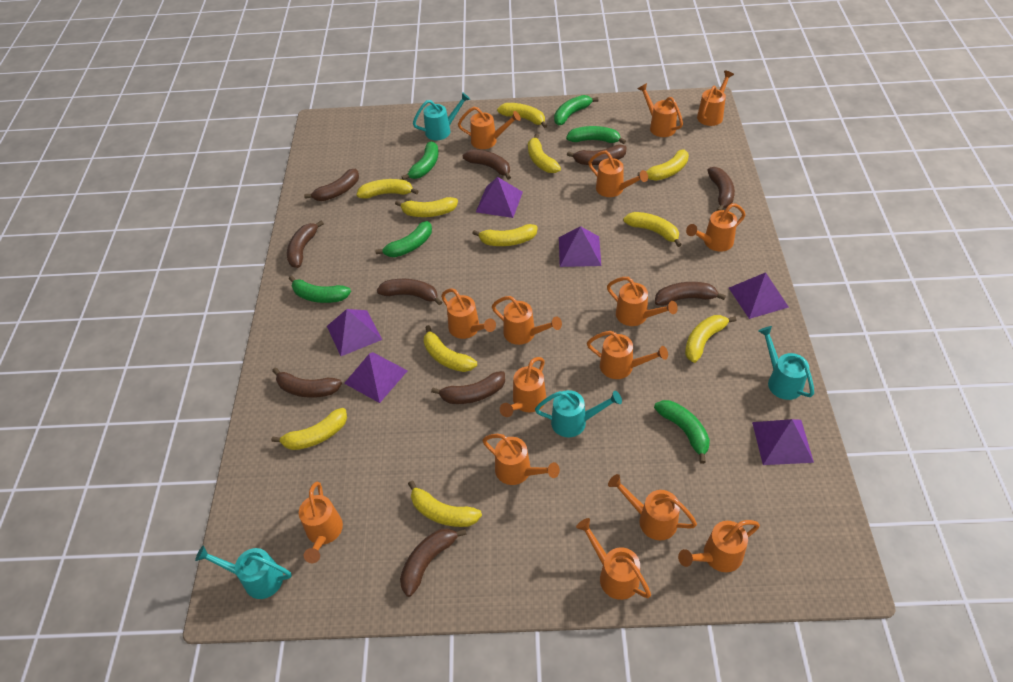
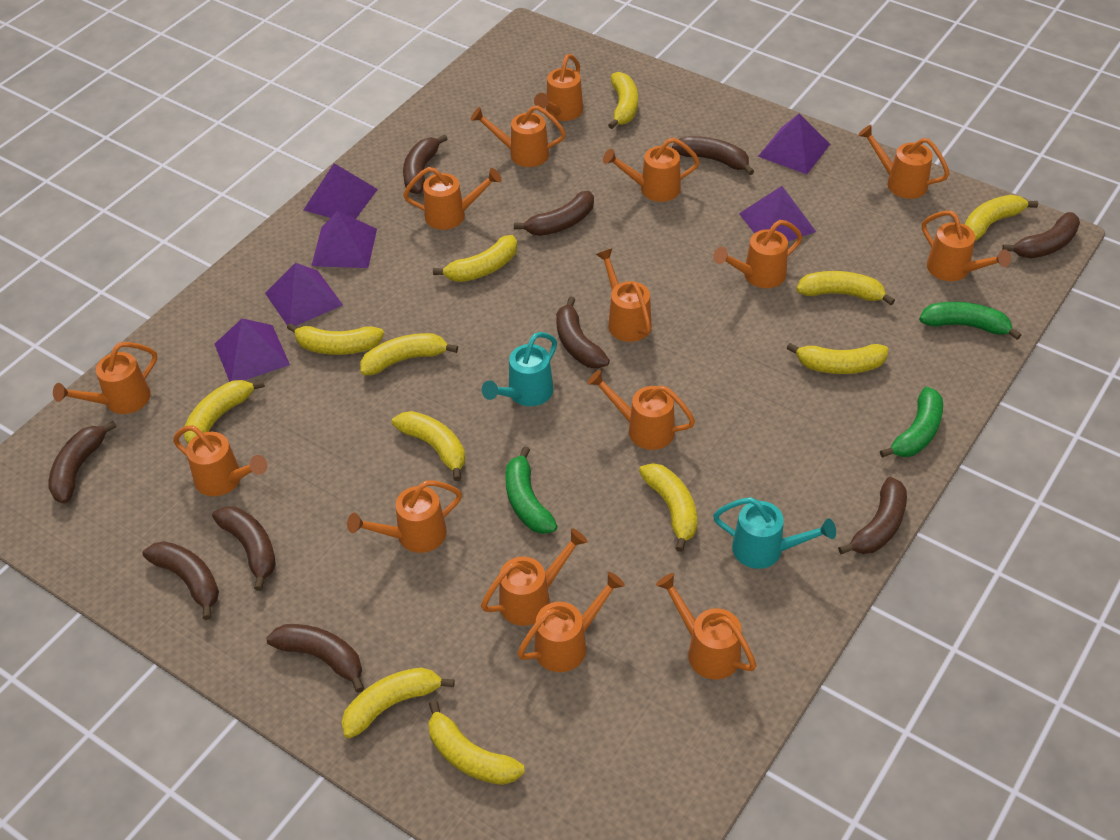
green banana: 6 -> 3
turquoise watering can: 4 -> 2
yellow banana: 11 -> 12

